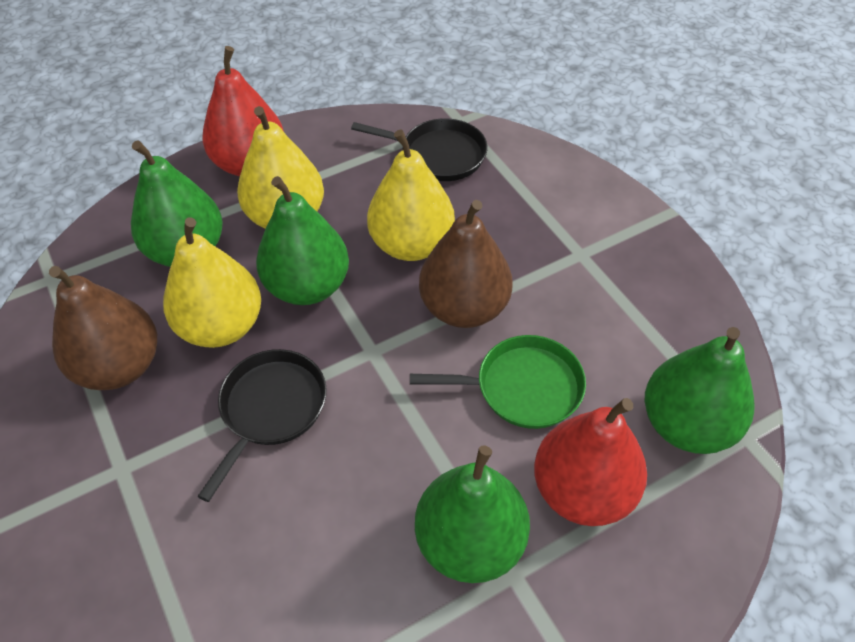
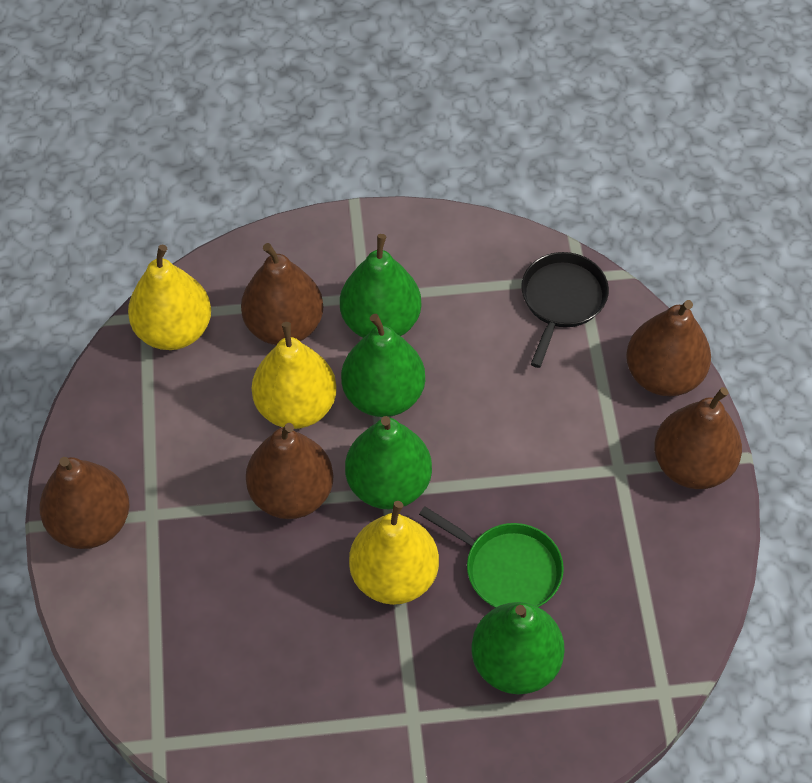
black pan: 2 -> 1
brown pear: 2 -> 5
red pear: 2 -> 0

